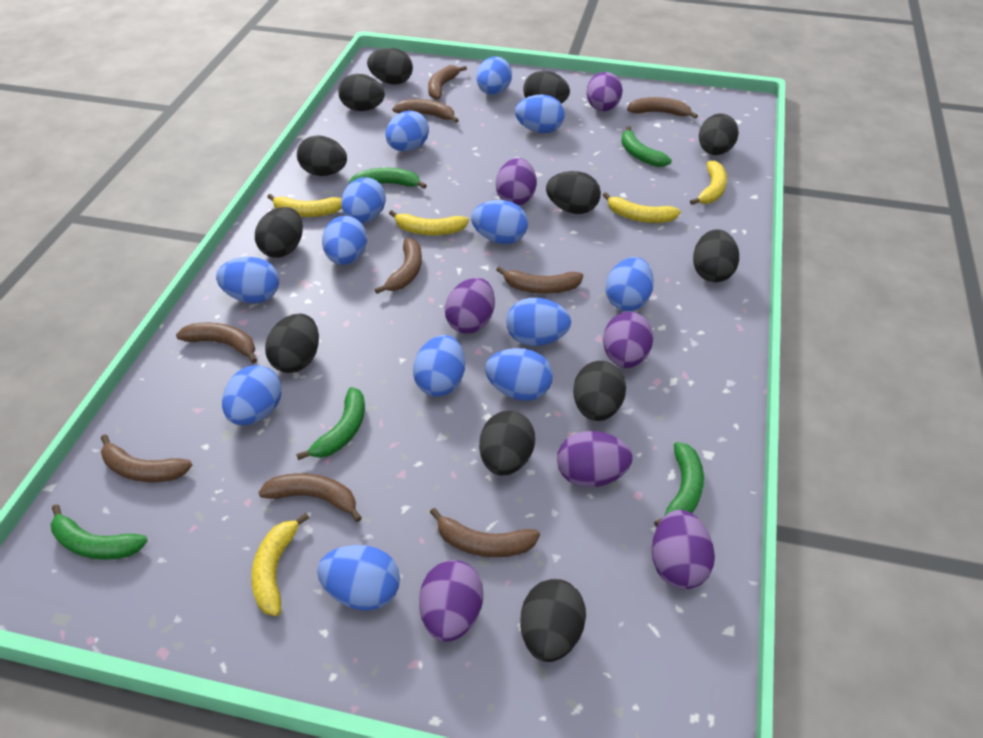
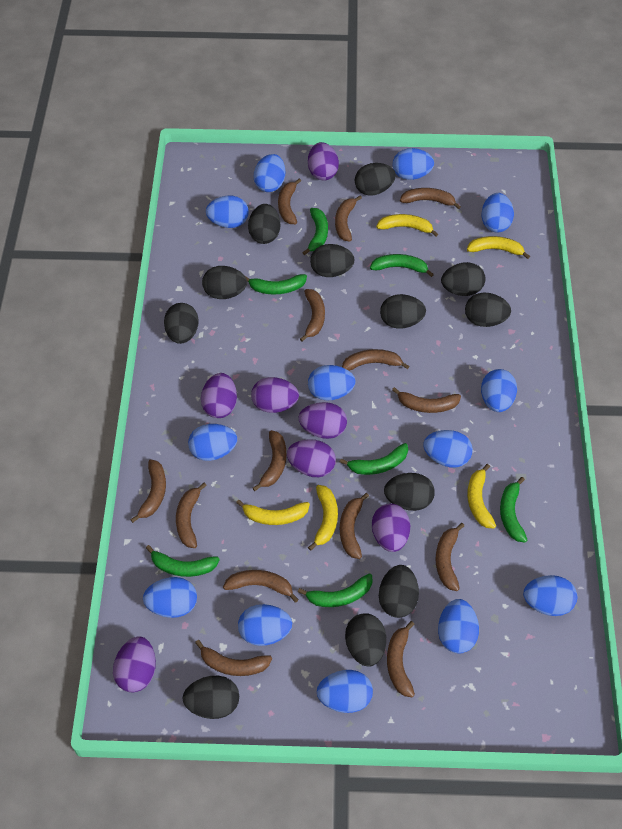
brown banana: 9 -> 14
green banana: 5 -> 7

